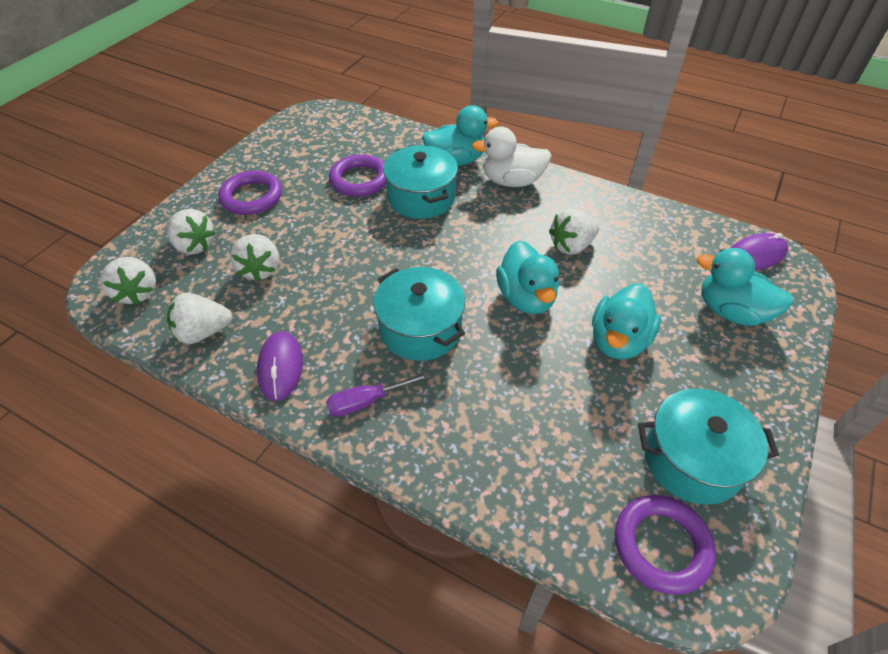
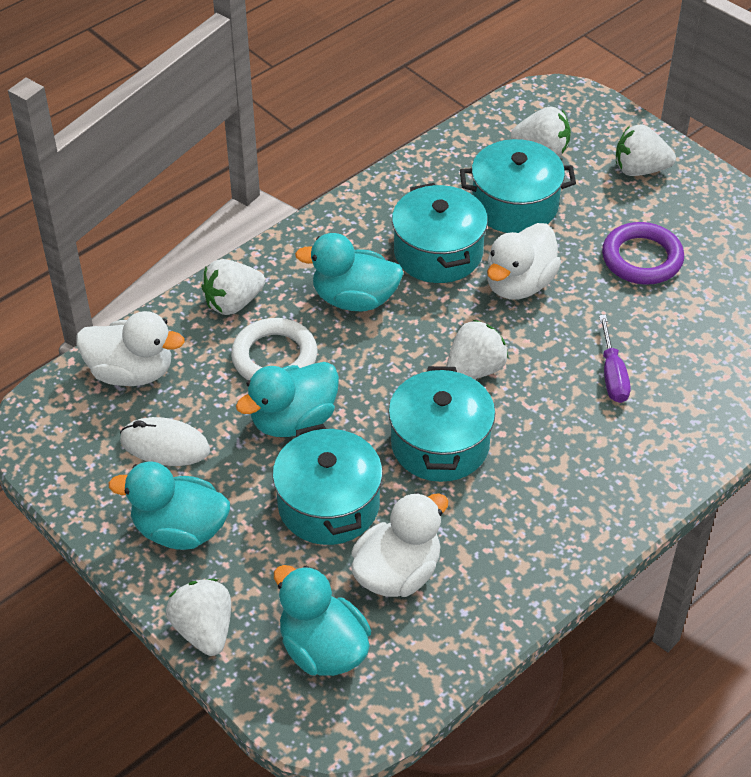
purple mouse: 2 -> 0
purple ring: 3 -> 1
turquoise pot: 3 -> 4
white duck: 1 -> 3
white mouse: 0 -> 1
white ring: 0 -> 1

